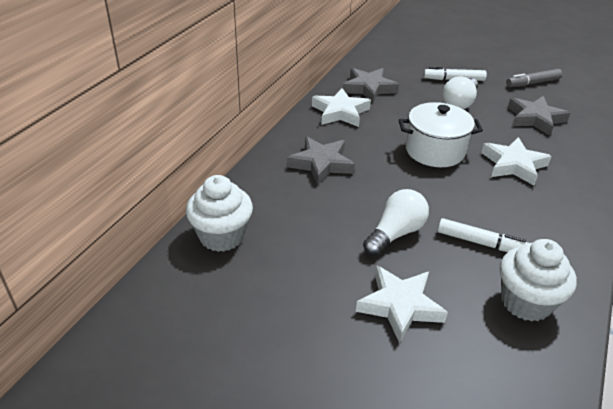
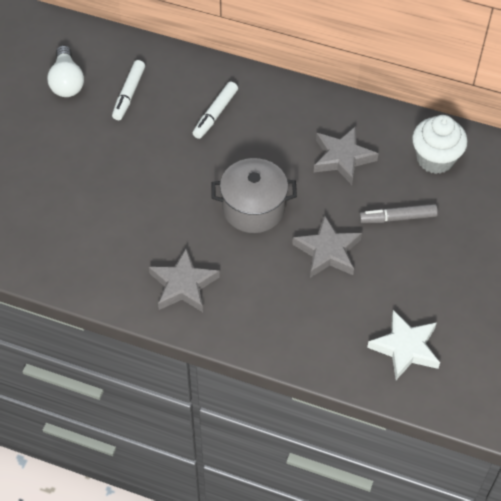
grey pot: 0 -> 1
white cupcake: 2 -> 1
white light bulb: 2 -> 1
white pot: 1 -> 0
white star: 3 -> 1

